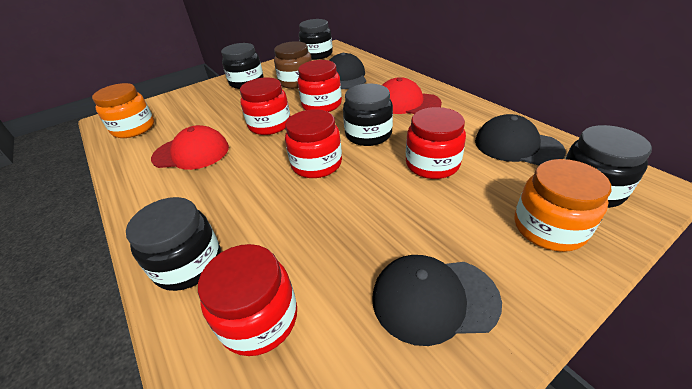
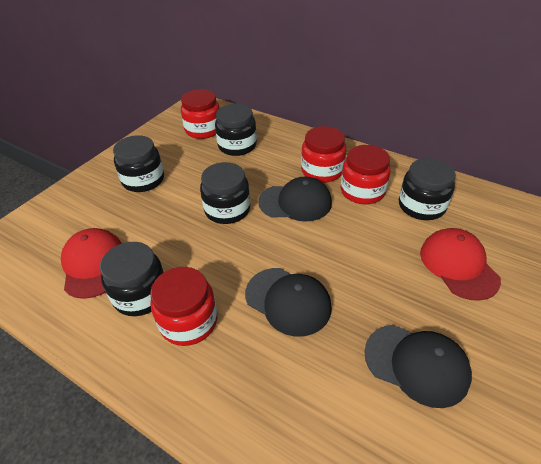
brown jar: 1 -> 0
orange jar: 2 -> 0
red jar: 5 -> 4

